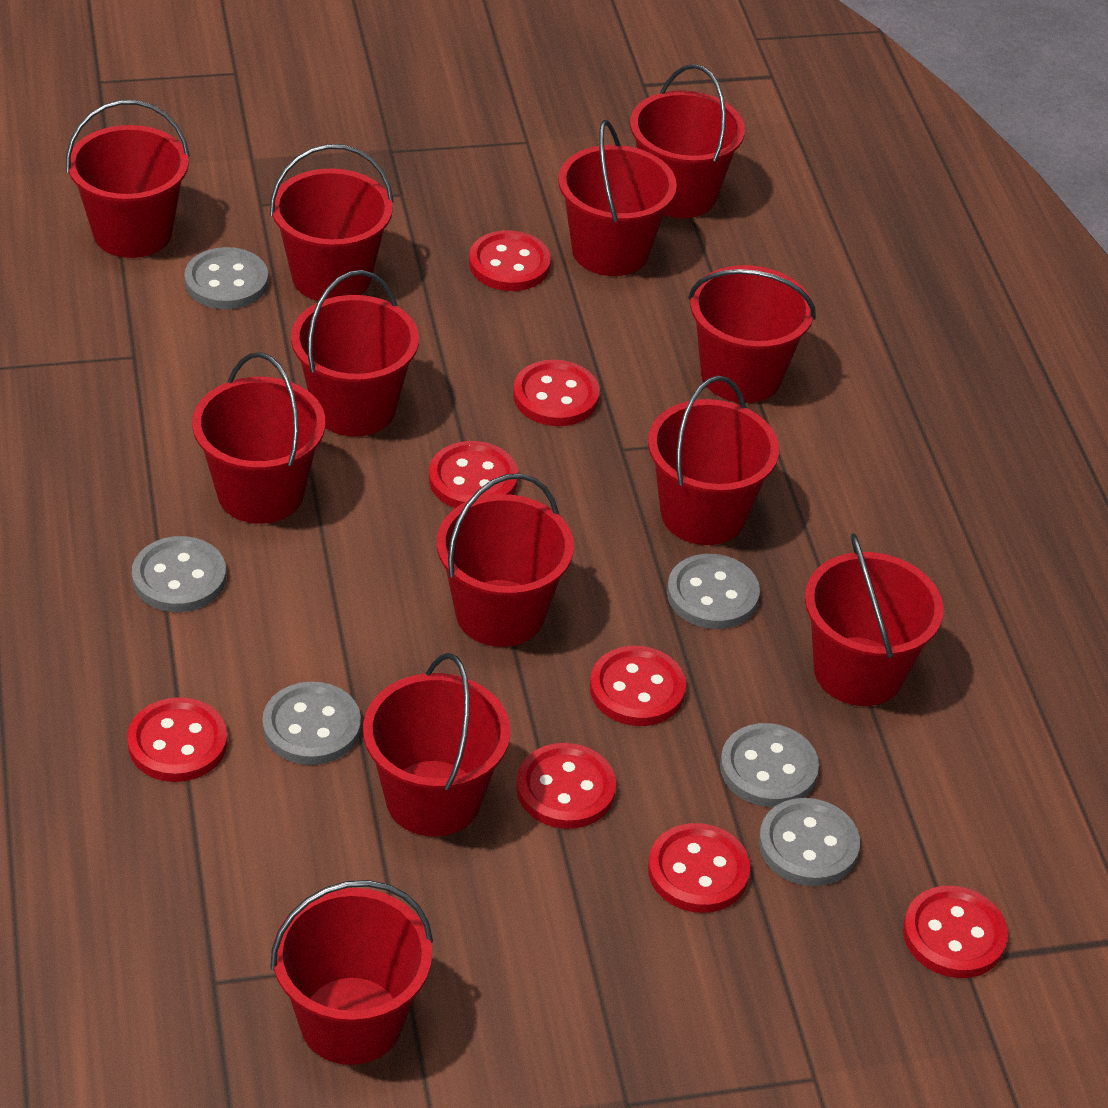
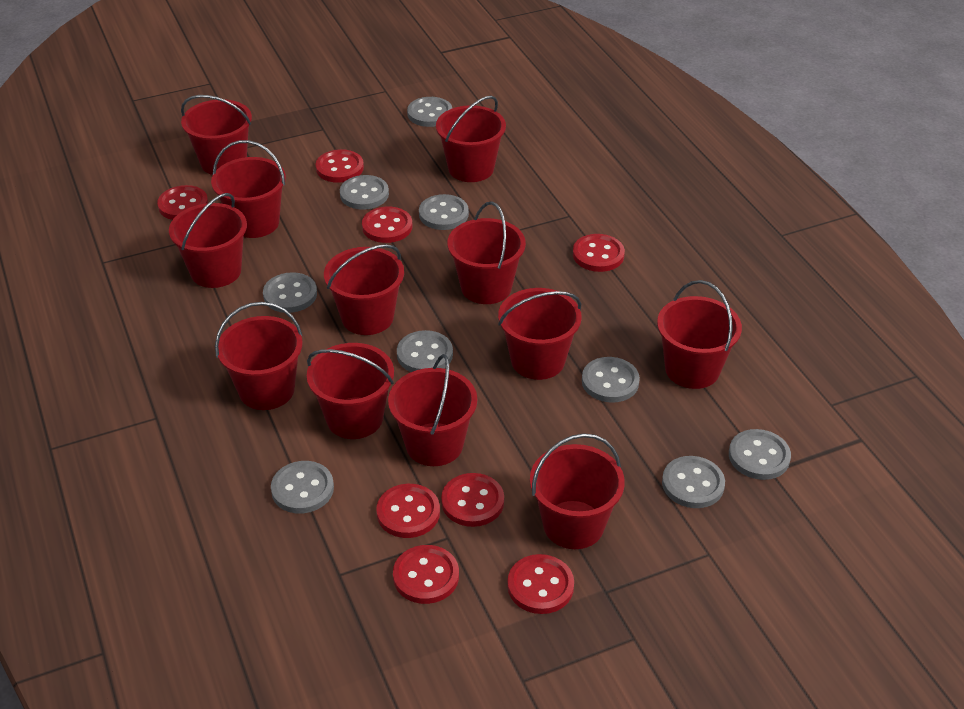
grey button: 6 -> 9

